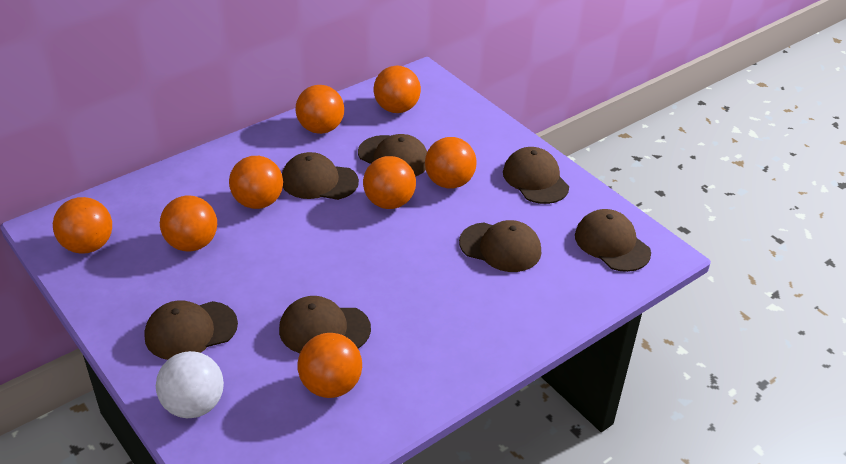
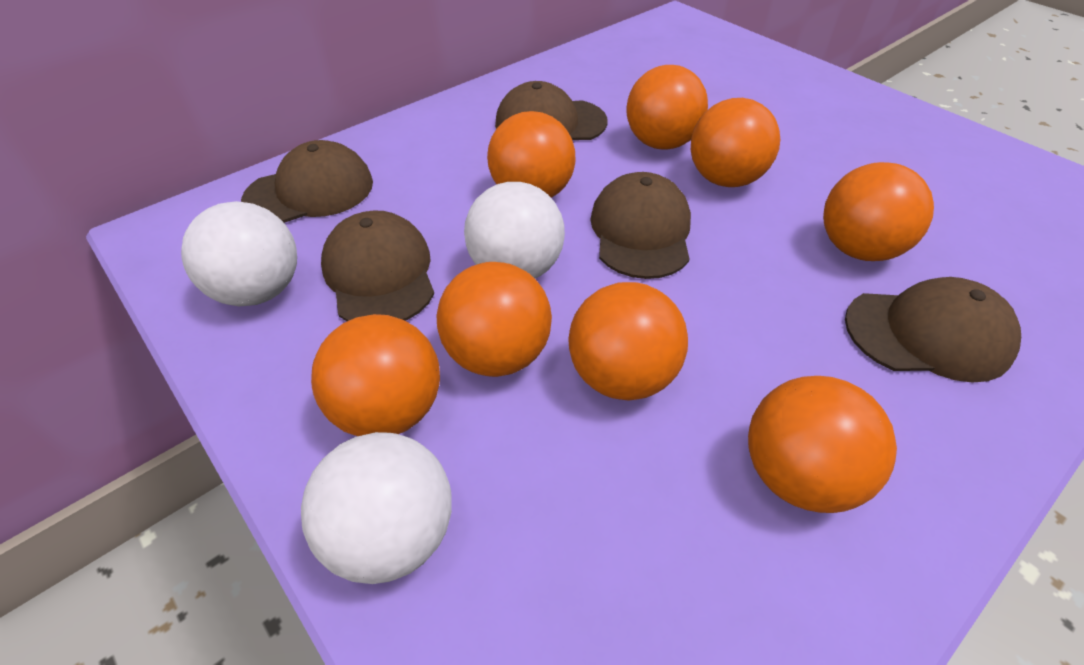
brown cap: 7 -> 5
white ball: 1 -> 3

